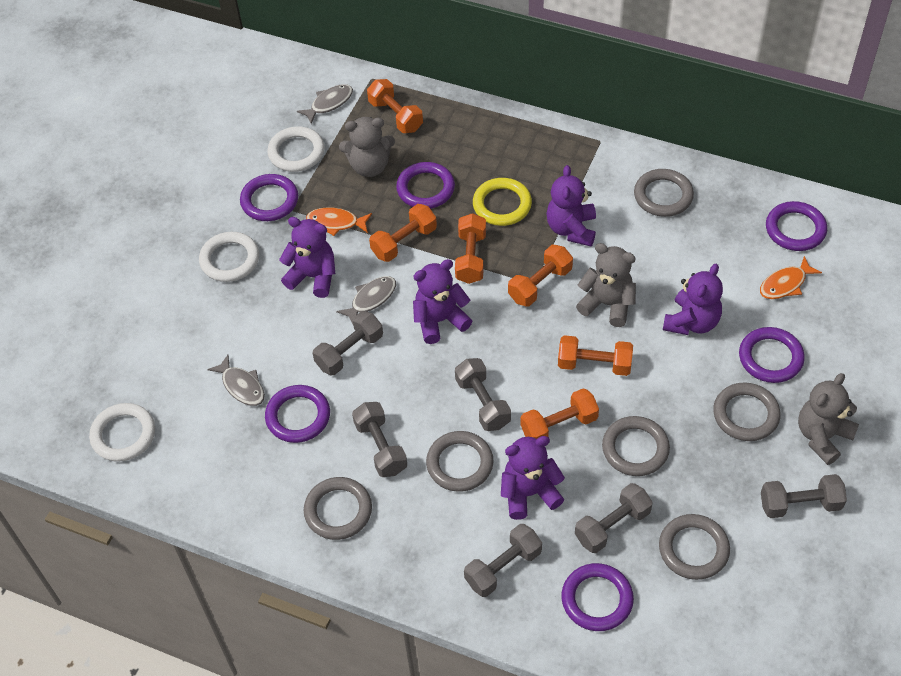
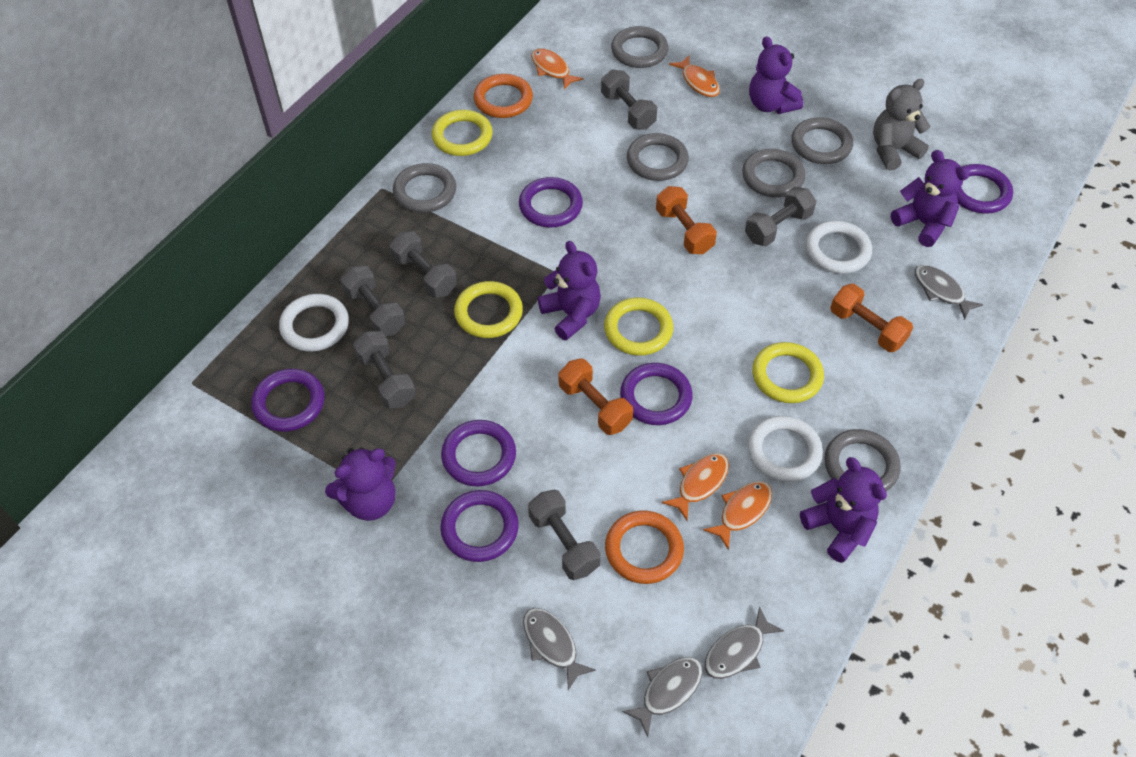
grey fish: 3 -> 4
grey teddy bear: 3 -> 1
orange dumbbell: 6 -> 3
orange fish: 2 -> 4
orange ring: 0 -> 2
yellow ring: 1 -> 4

